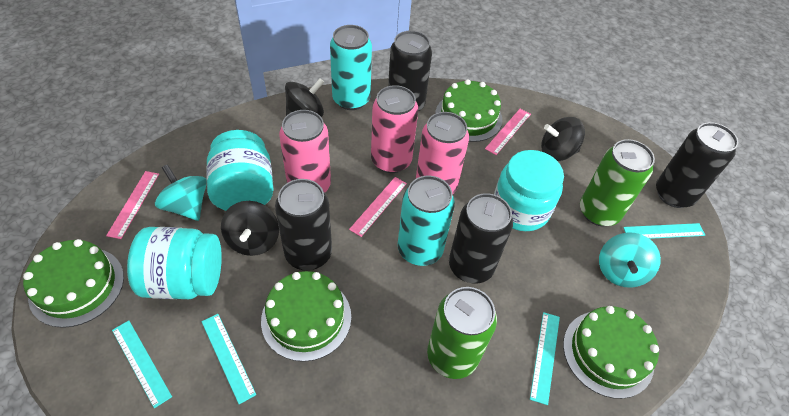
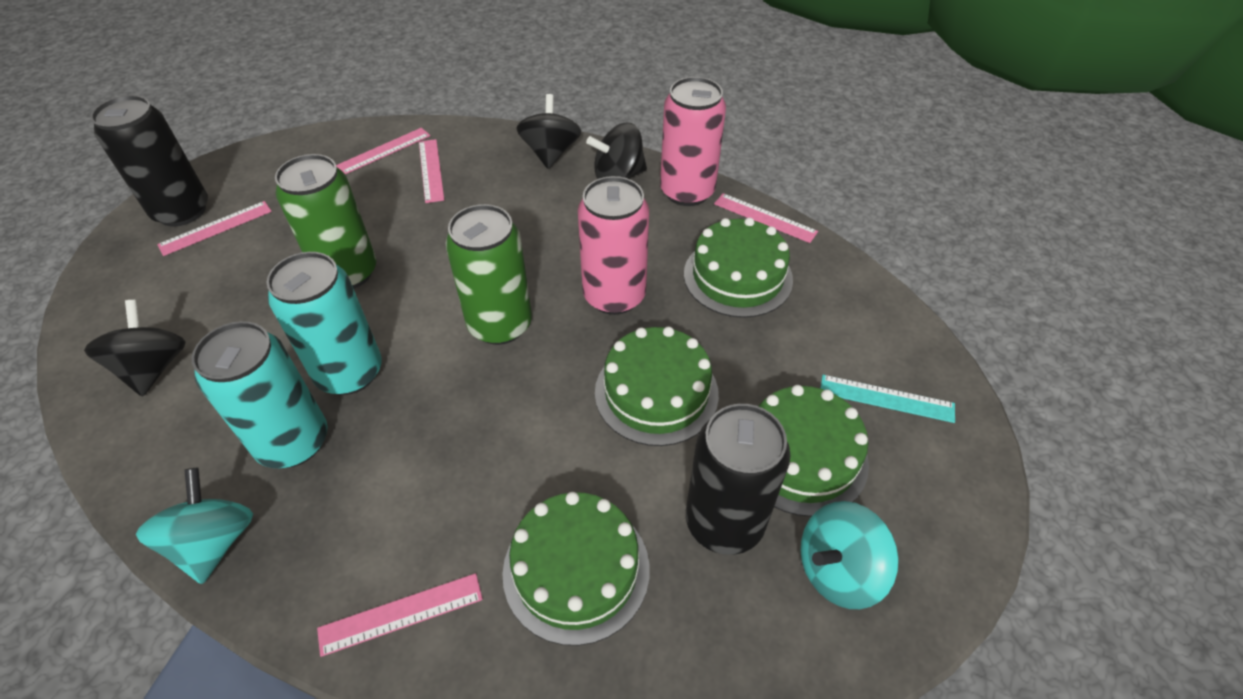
black can: 4 -> 2
pink can: 3 -> 2
pink ruler: 3 -> 5
turquoise jar: 3 -> 0
turquoise ruler: 4 -> 1

